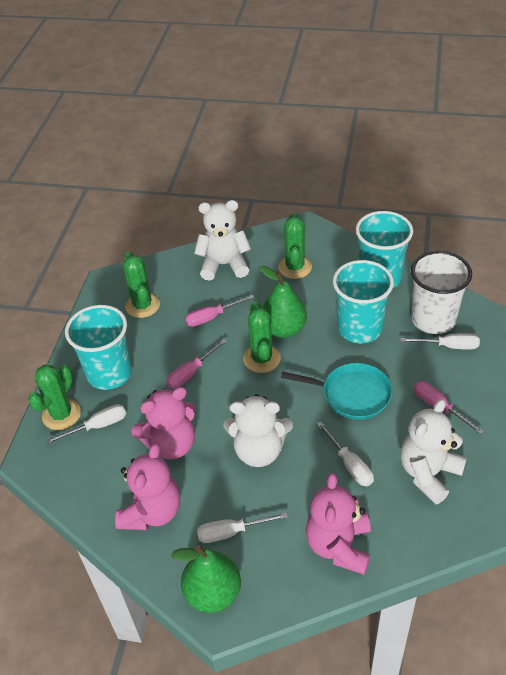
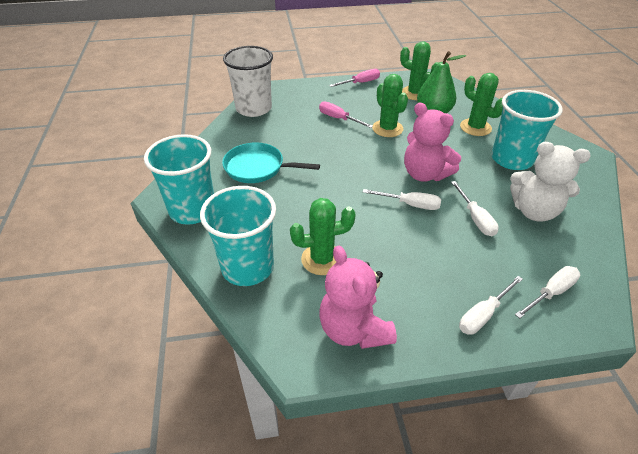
green pear: 2 -> 1
pink screwdriver: 3 -> 2
pink teddy bear: 3 -> 2
white teddy bear: 3 -> 1

